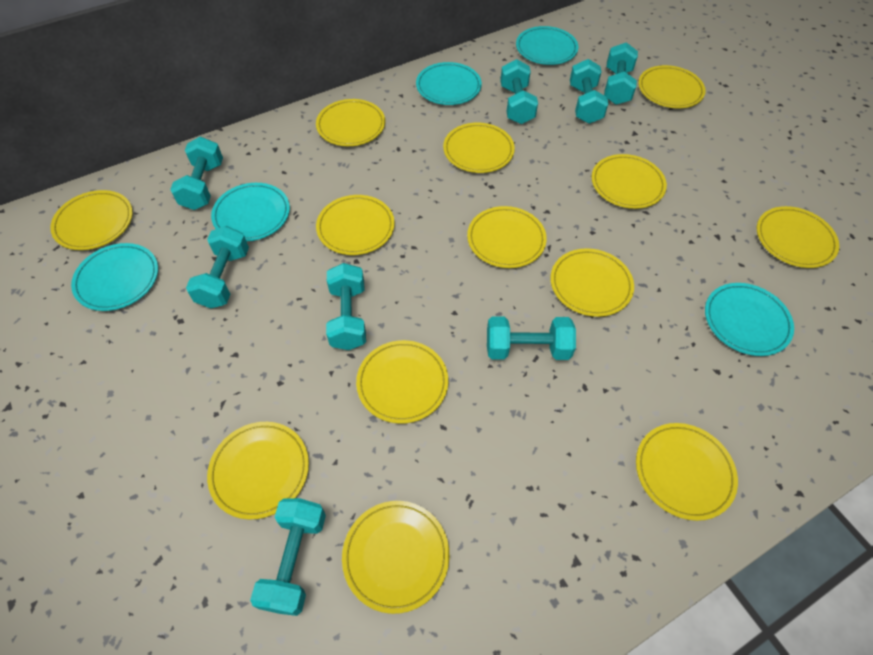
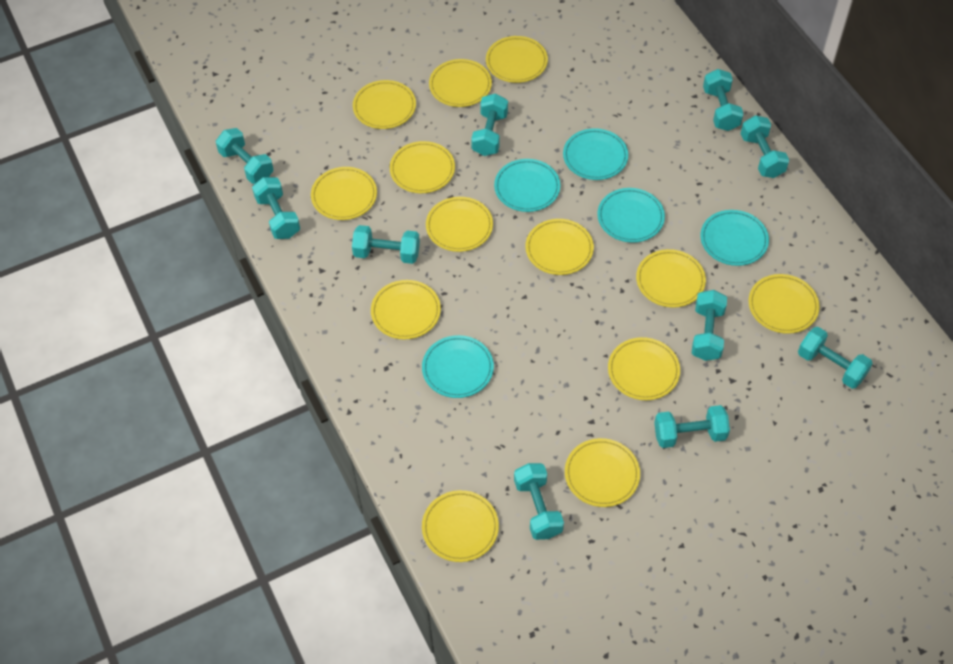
turquoise dumbbell: 8 -> 10

